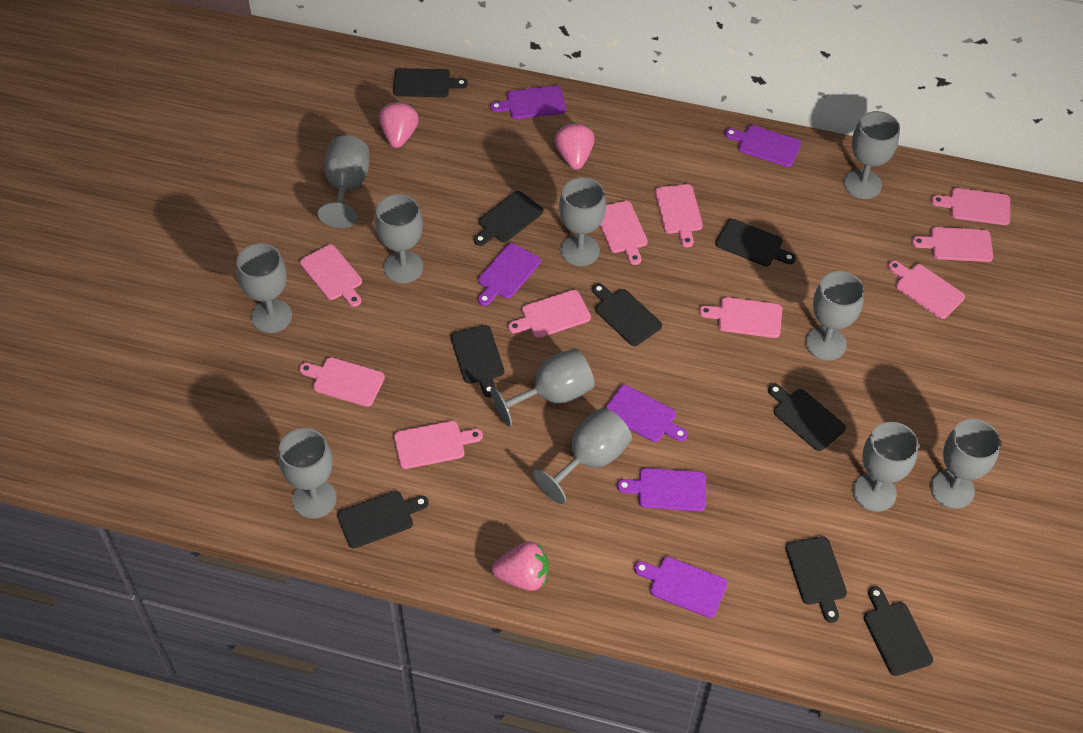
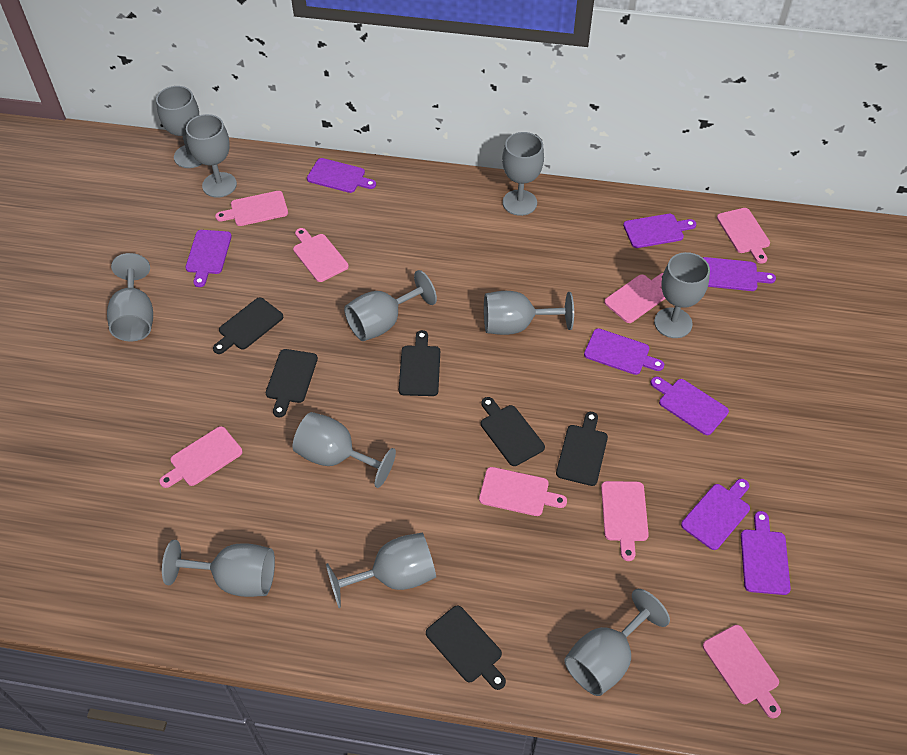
black cutting board: 9 -> 6
pink cutting board: 10 -> 8
pink strawberry: 3 -> 0
purple cutting board: 6 -> 8

